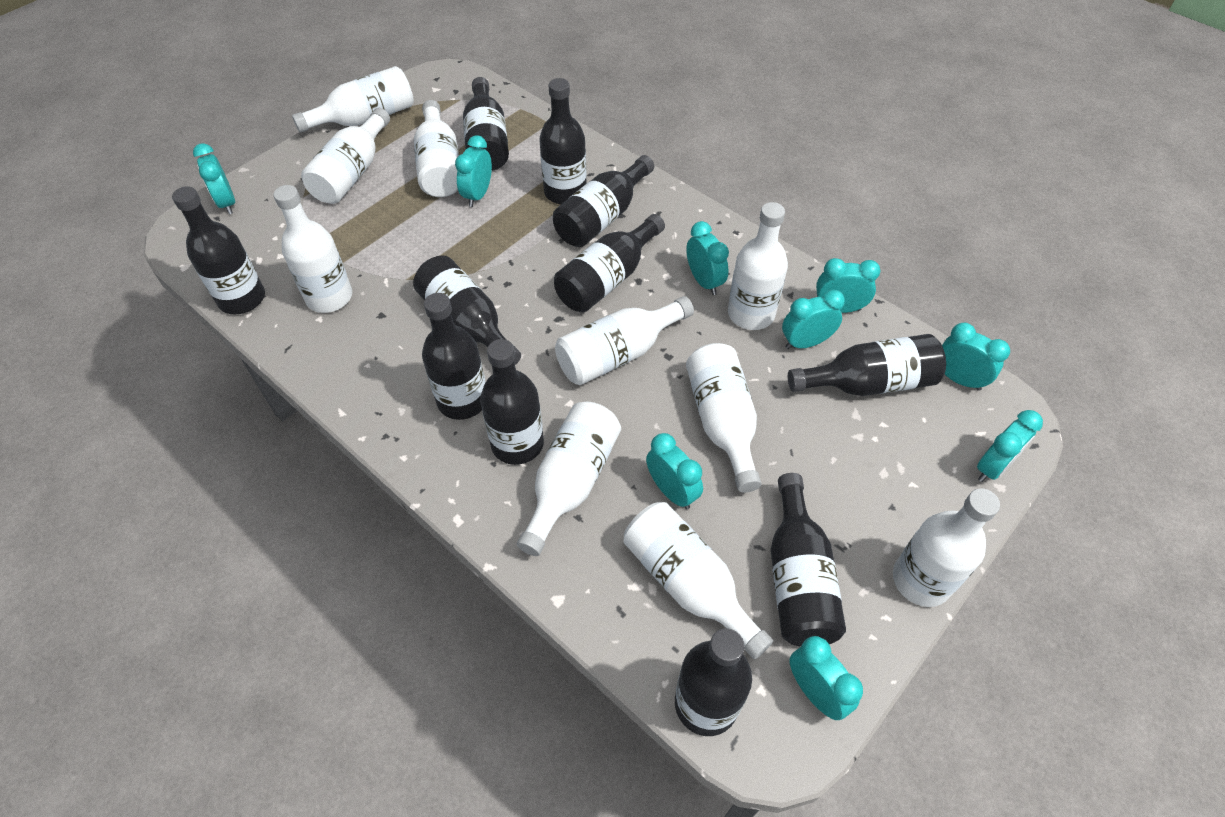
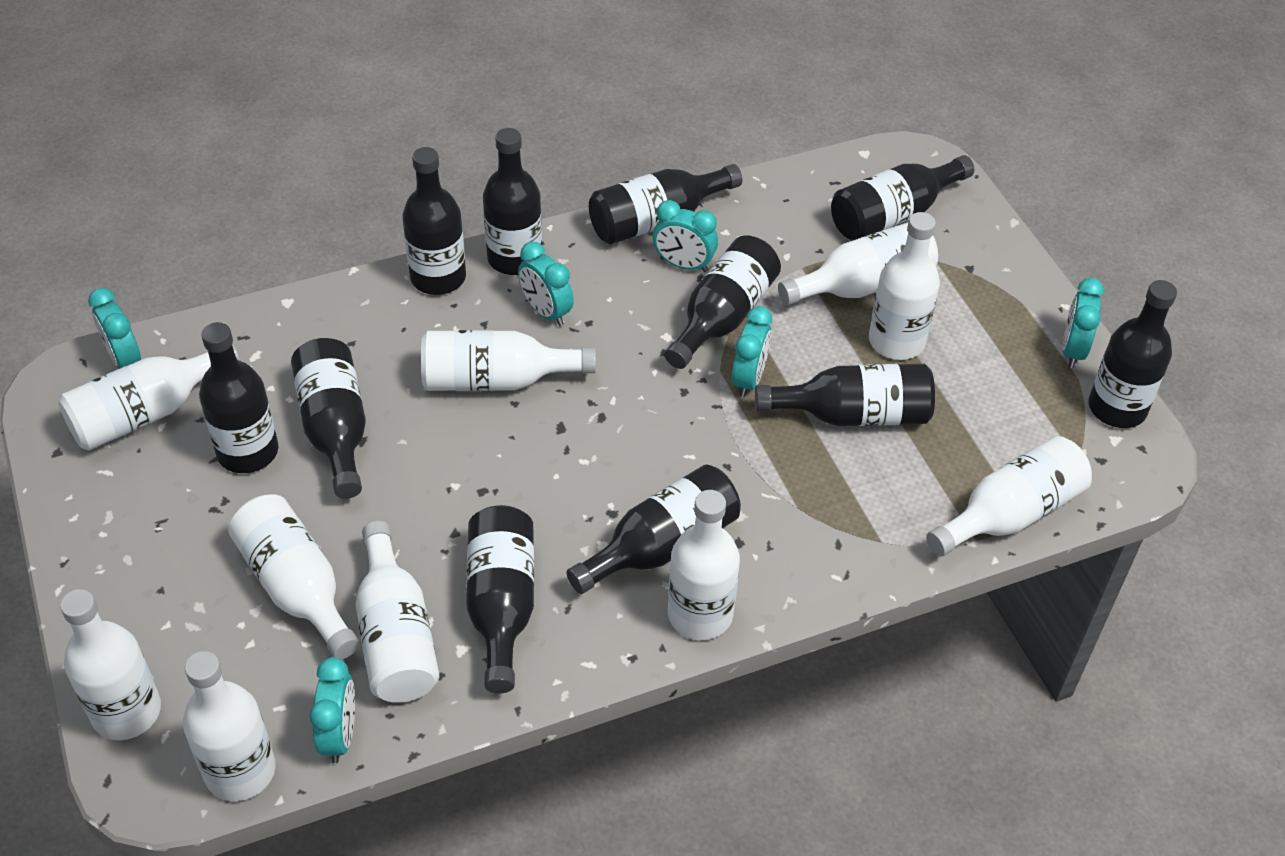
turquoise clock: 9 -> 6

